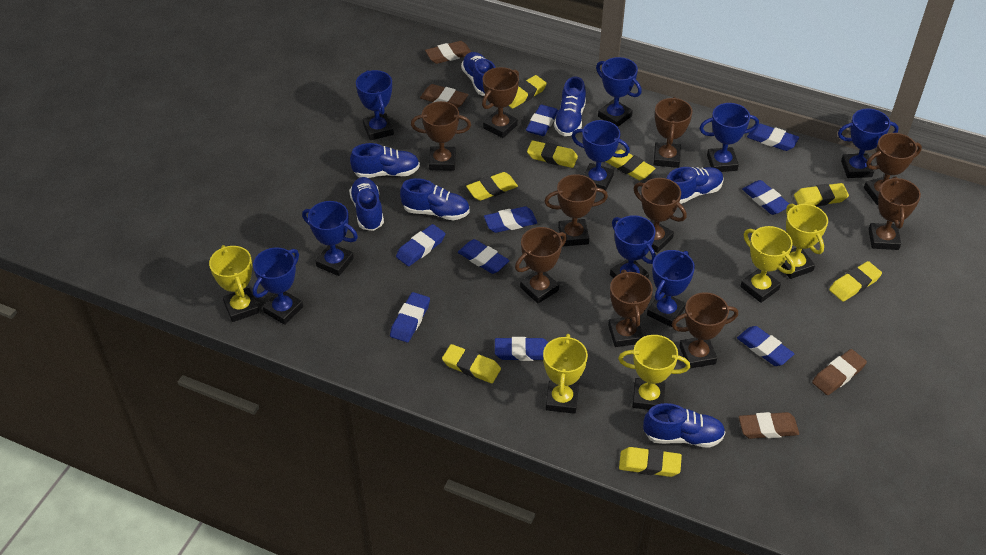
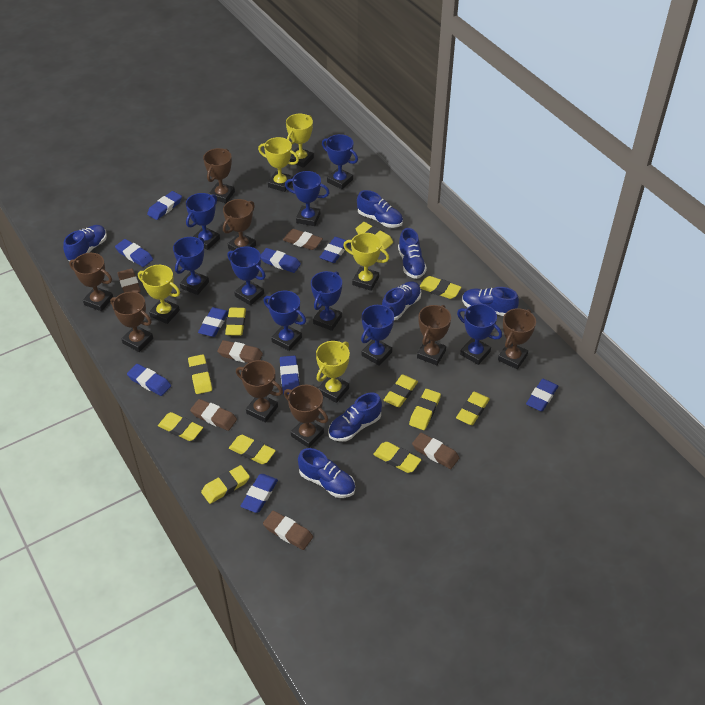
brown eraser: 4 -> 6
brown trophy: 10 -> 8
yellow eraser: 8 -> 11

